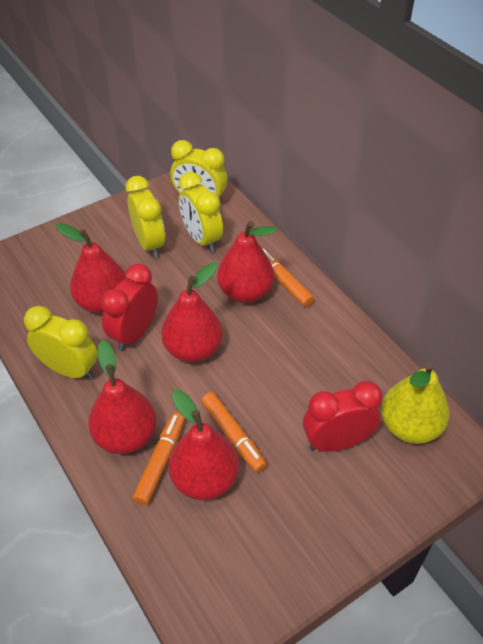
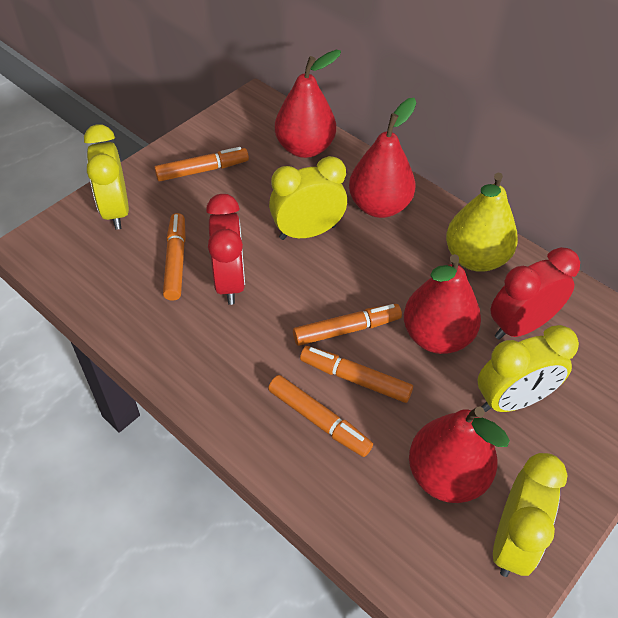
orange marker: 3 -> 5
red pear: 5 -> 4

